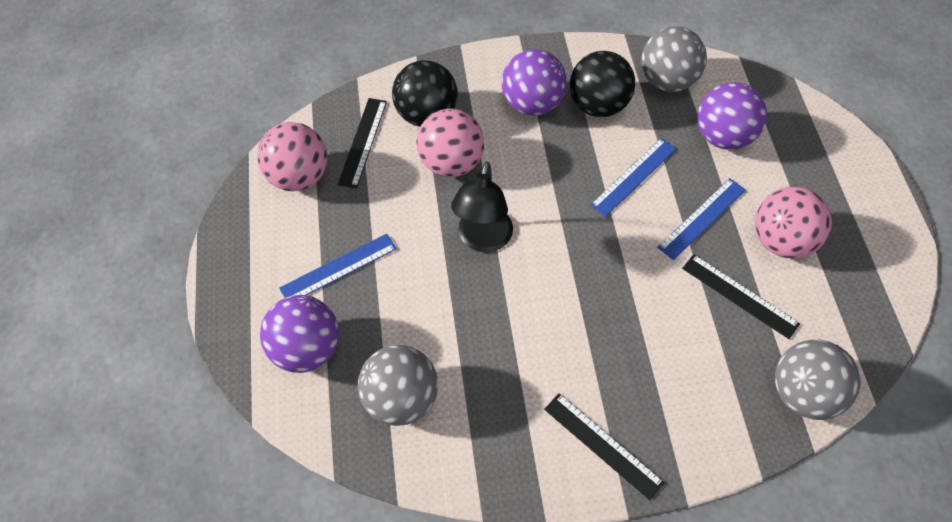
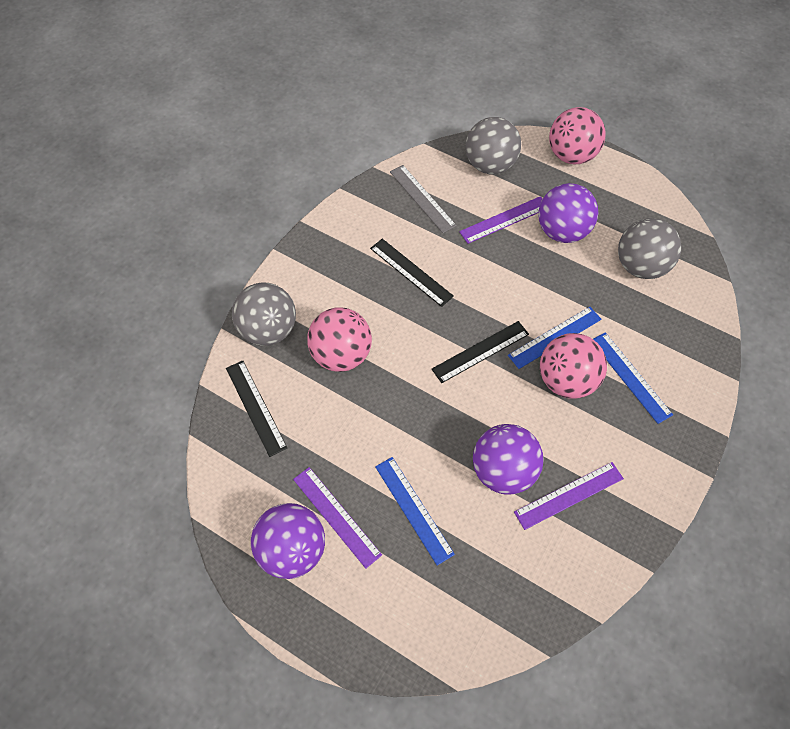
black ball: 2 -> 0
black lamp: 1 -> 0
grey ruler: 0 -> 1
purple ruler: 0 -> 3

